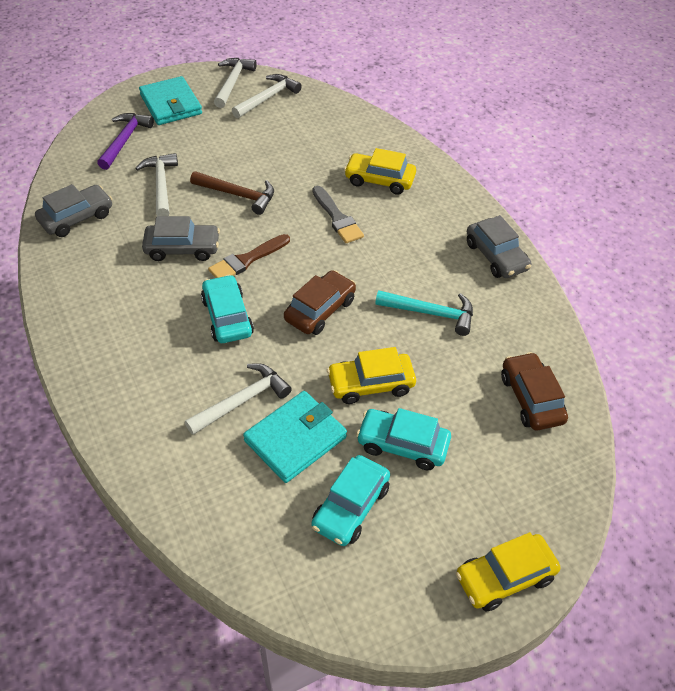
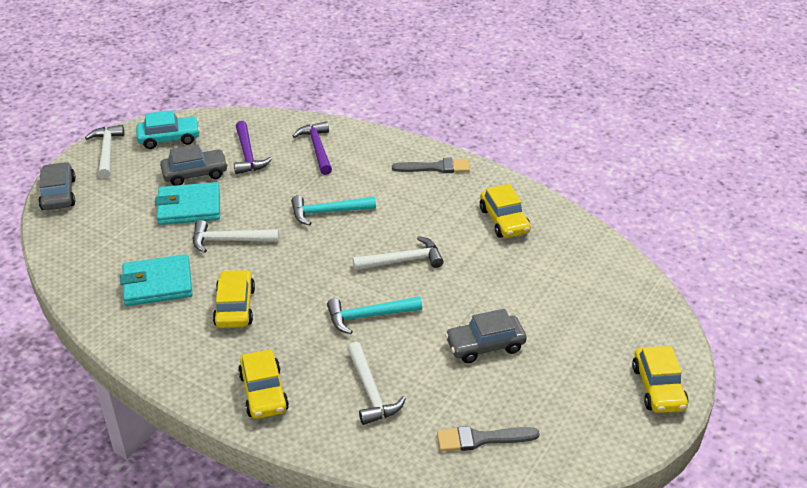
brown brush: 1 -> 0
brown car: 2 -> 0
brown hammer: 1 -> 0
grey brush: 1 -> 2
purple hammer: 1 -> 2
turquoise car: 3 -> 1
turquoise hammer: 1 -> 2
yellow car: 3 -> 4

